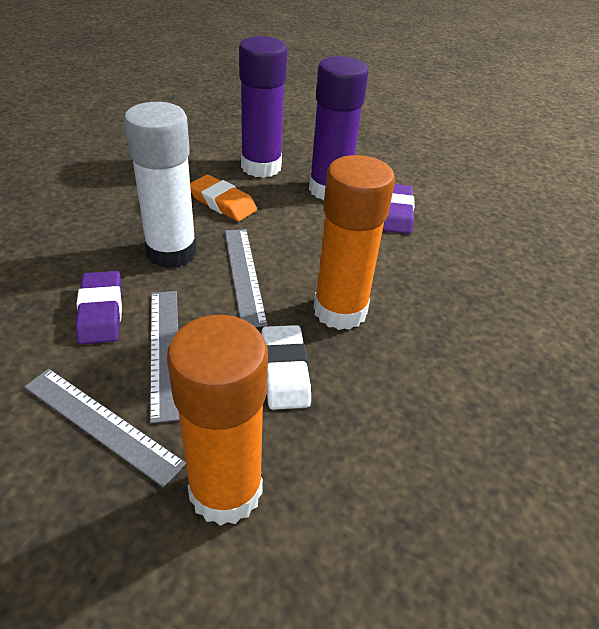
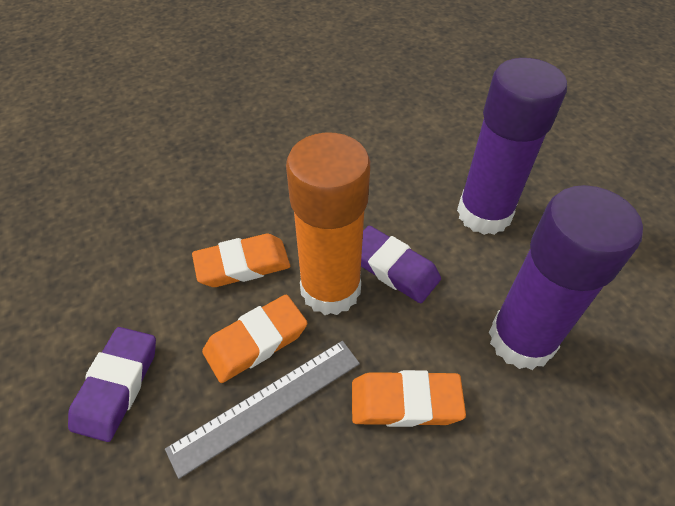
grey ruler: 3 -> 1
orange eraser: 1 -> 3
orange glue stick: 2 -> 1
white eraser: 1 -> 0
white glue stick: 1 -> 0

